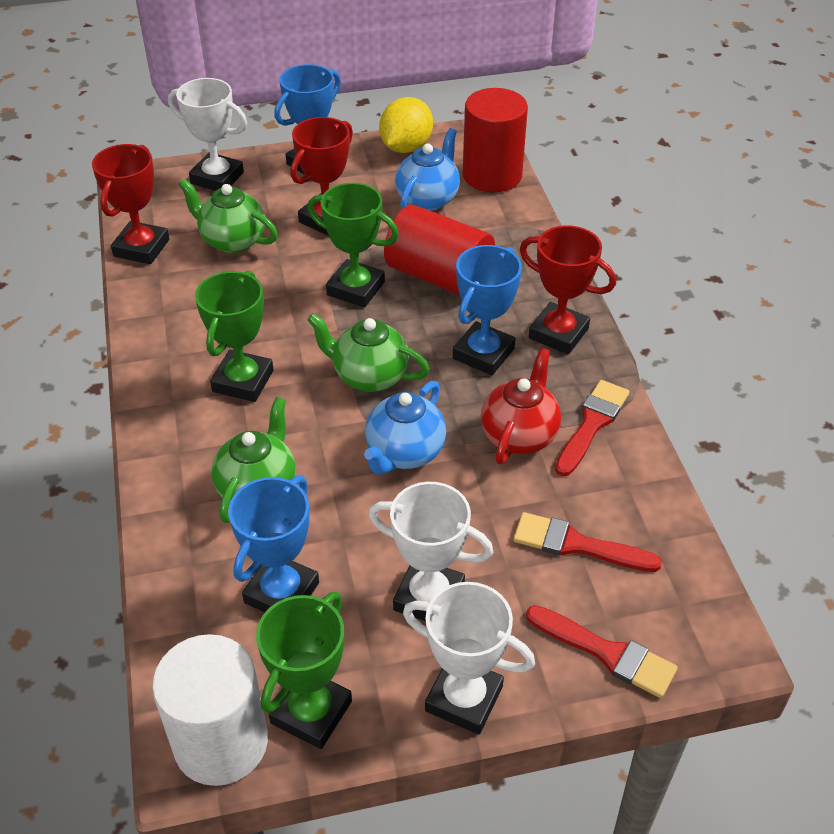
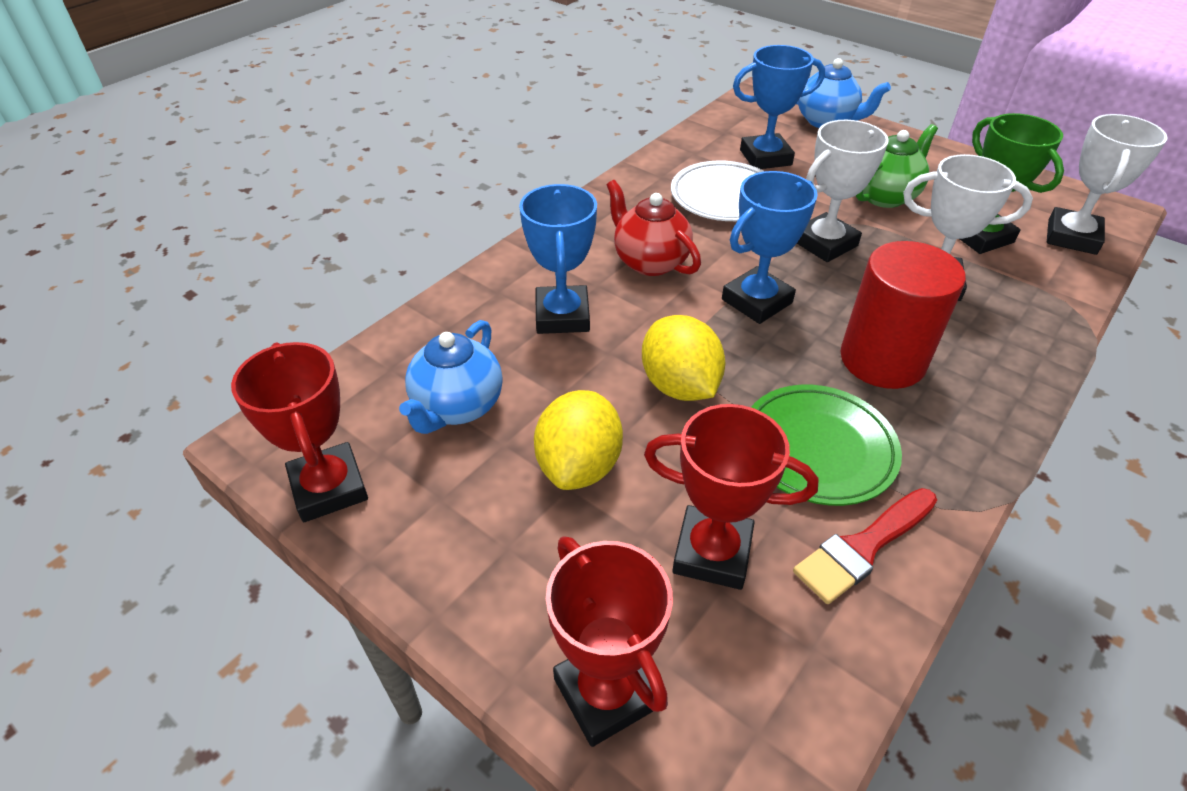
green plate: 0 -> 1
green teapot: 3 -> 1
green trophy: 3 -> 1
red brush: 3 -> 1
red cylinder: 2 -> 1
white cylinder: 1 -> 0
white plate: 0 -> 1
yellow lemon: 1 -> 2

